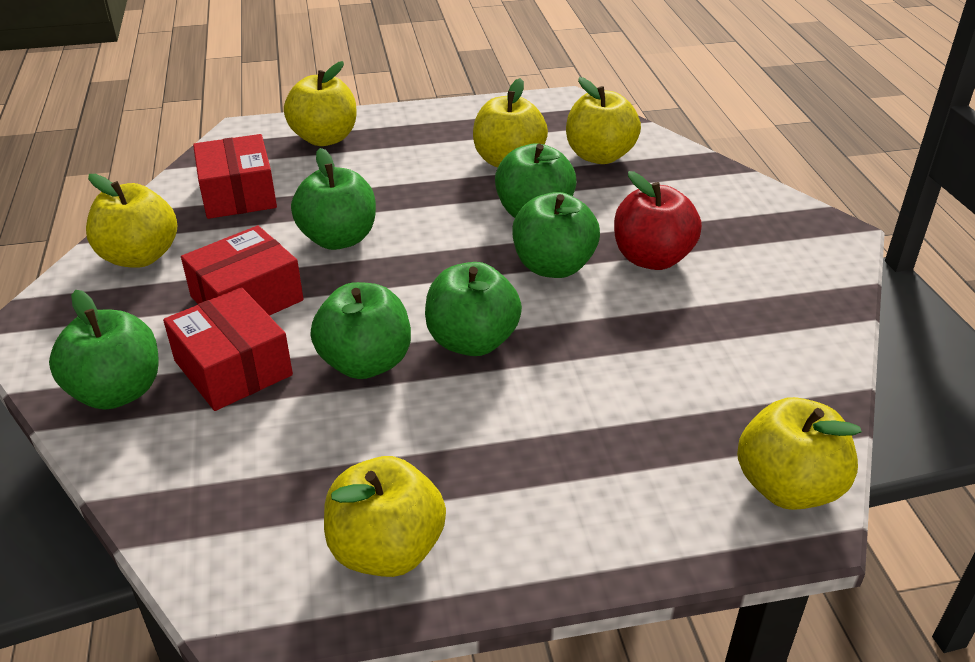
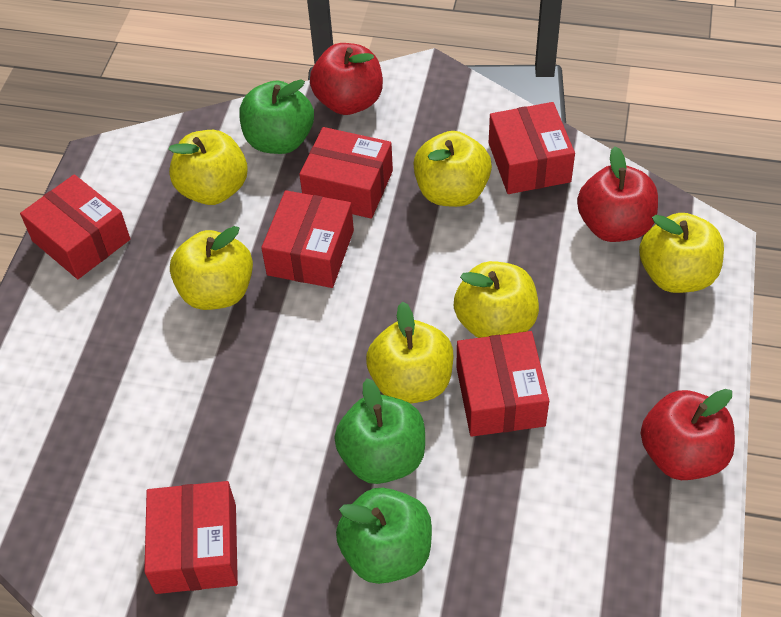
green apple: 6 -> 3
red apple: 1 -> 3
red box: 3 -> 6

